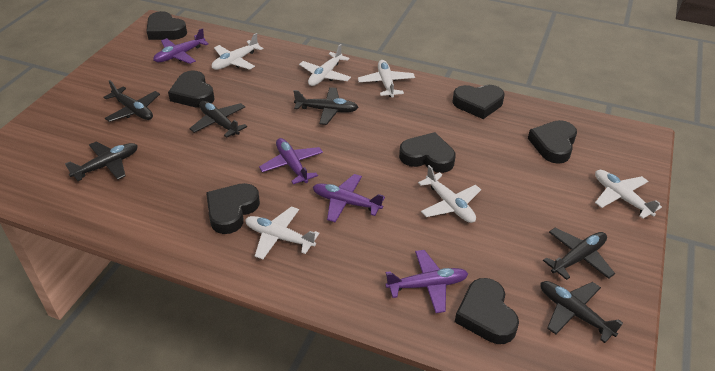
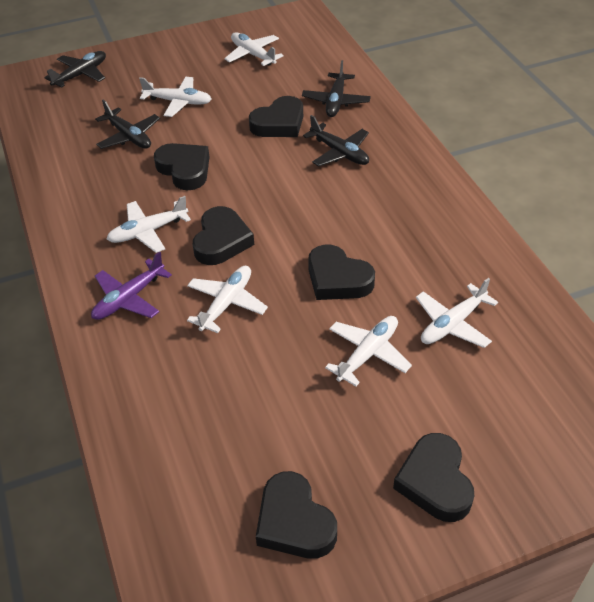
black heart: 7 -> 6
black plane: 6 -> 4
purple plane: 4 -> 1

